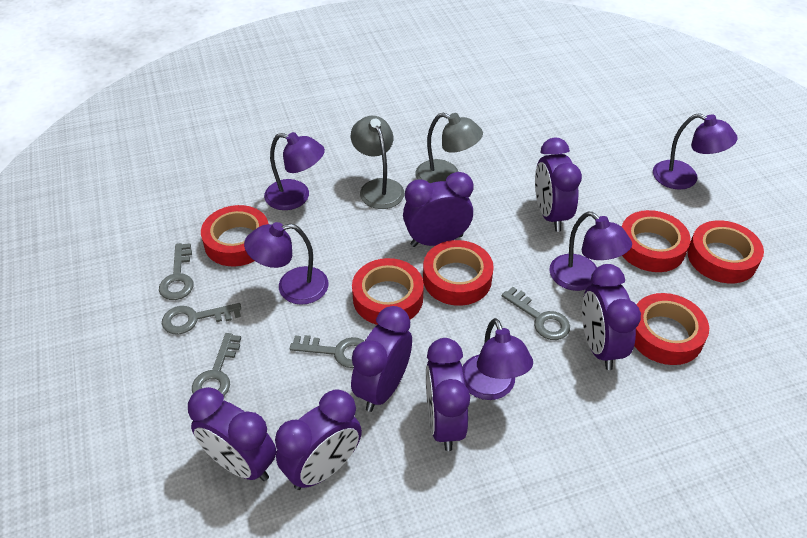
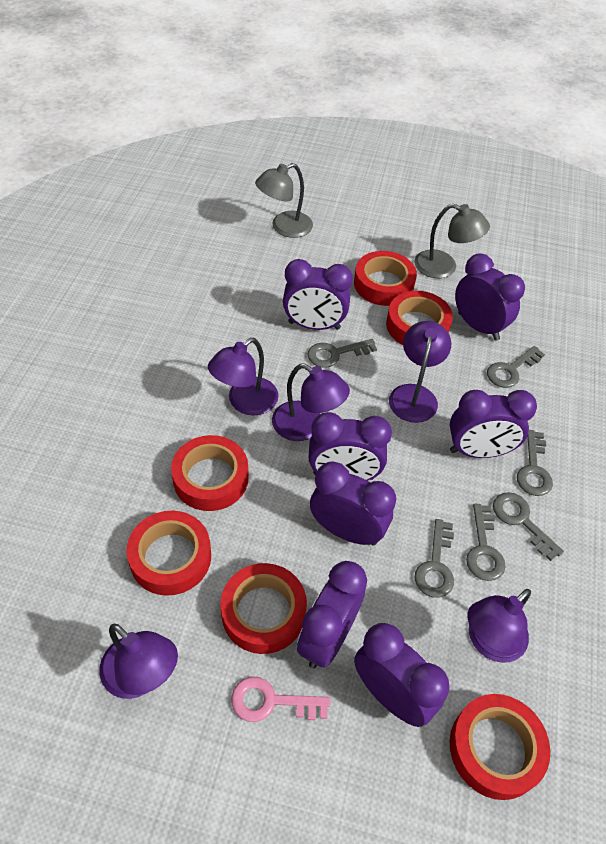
grey key: 5 -> 6
pink key: 0 -> 1

